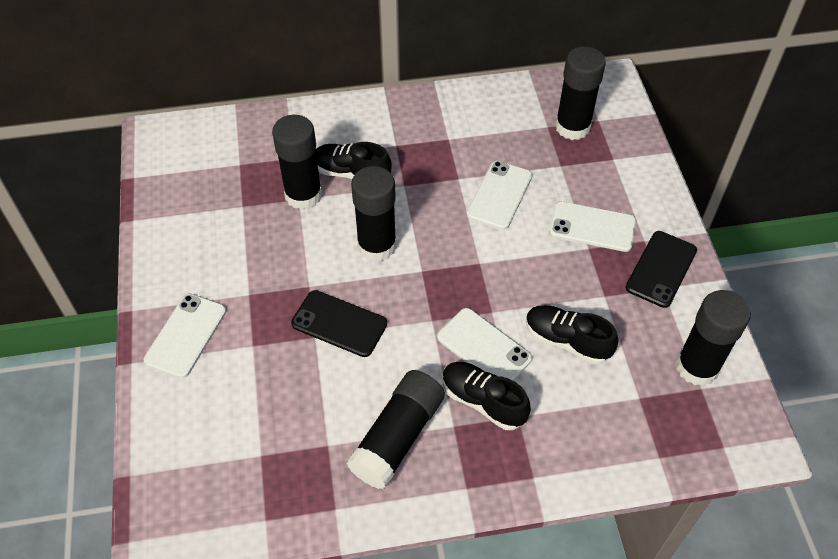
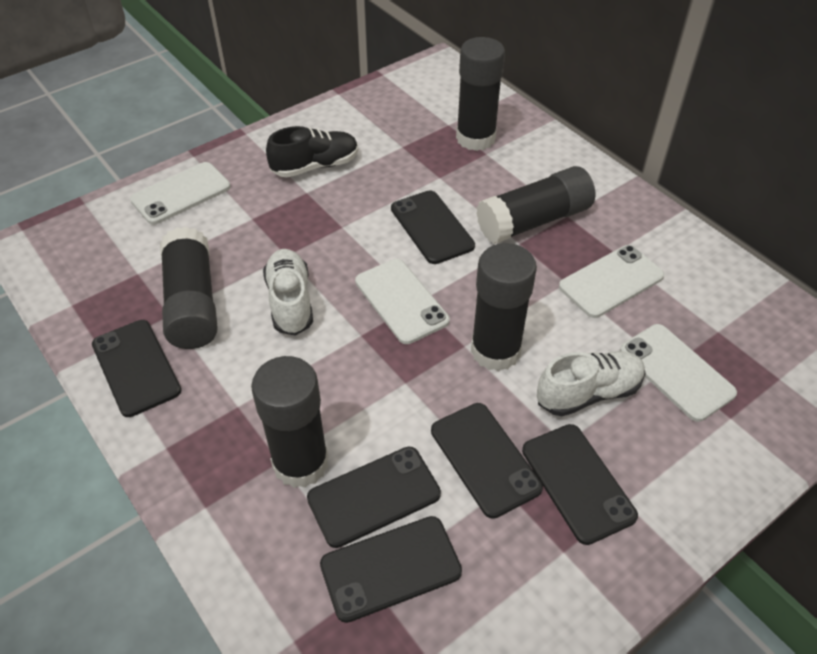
black phone: 2 -> 6
black shoe: 3 -> 1
white shoe: 0 -> 2

